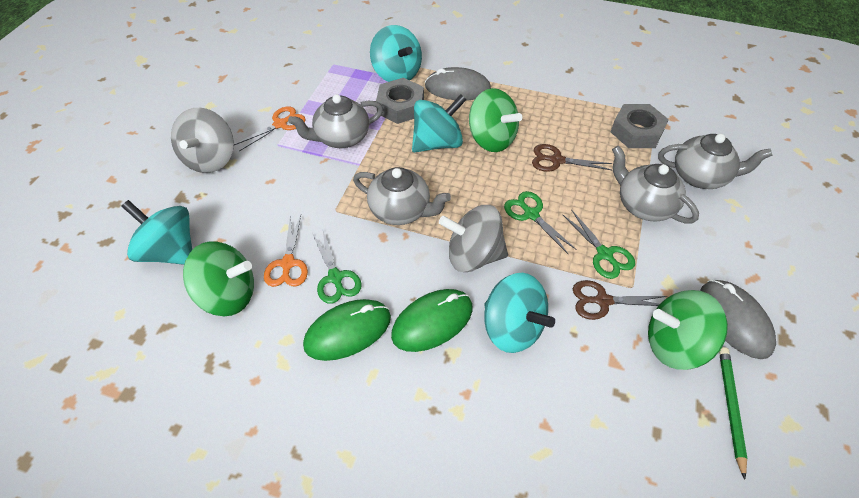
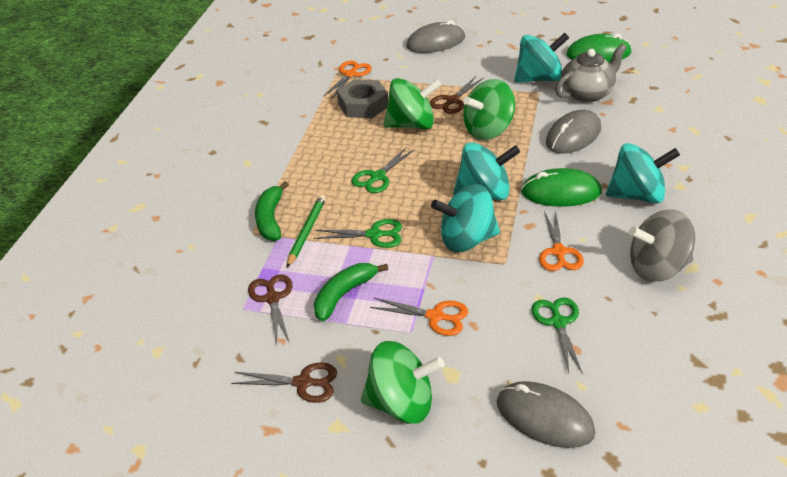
brown scissors: 2 -> 3
green banana: 0 -> 2
grey mouse: 2 -> 3
grey nut: 2 -> 1
grey spinning top: 2 -> 1
grey teapot: 4 -> 1
orange scissors: 2 -> 3

